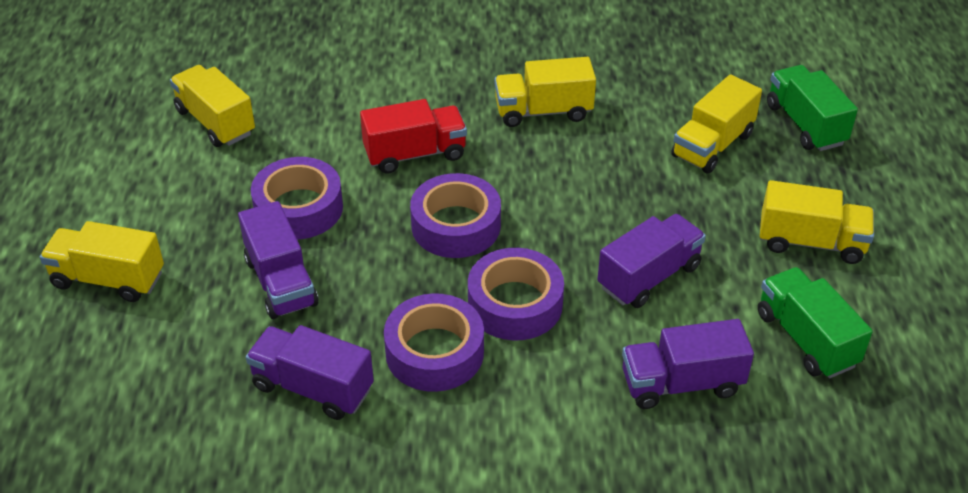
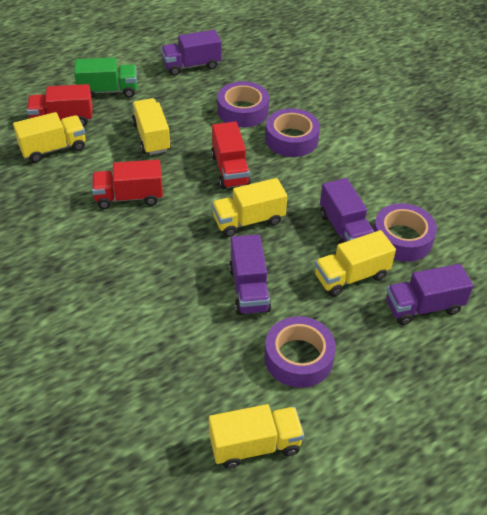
green truck: 2 -> 1
red truck: 1 -> 3

